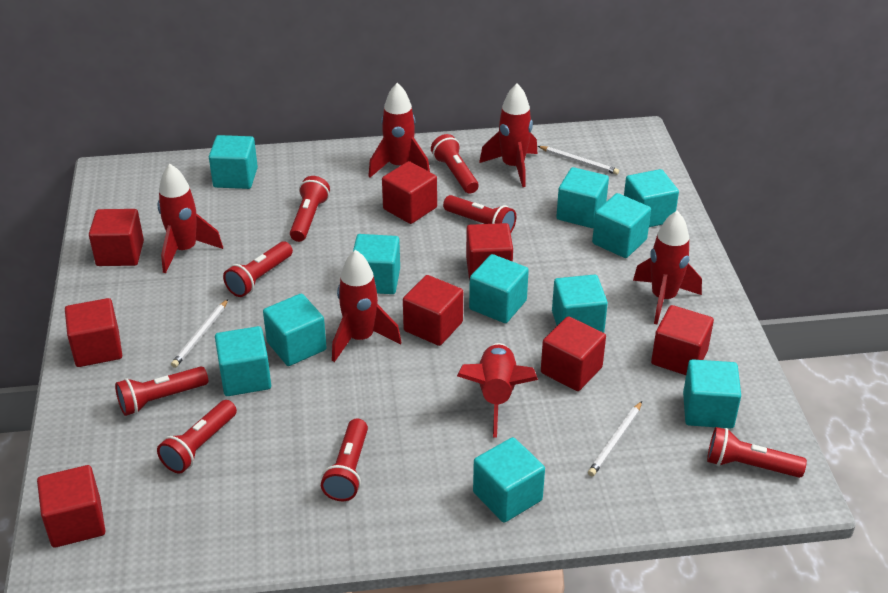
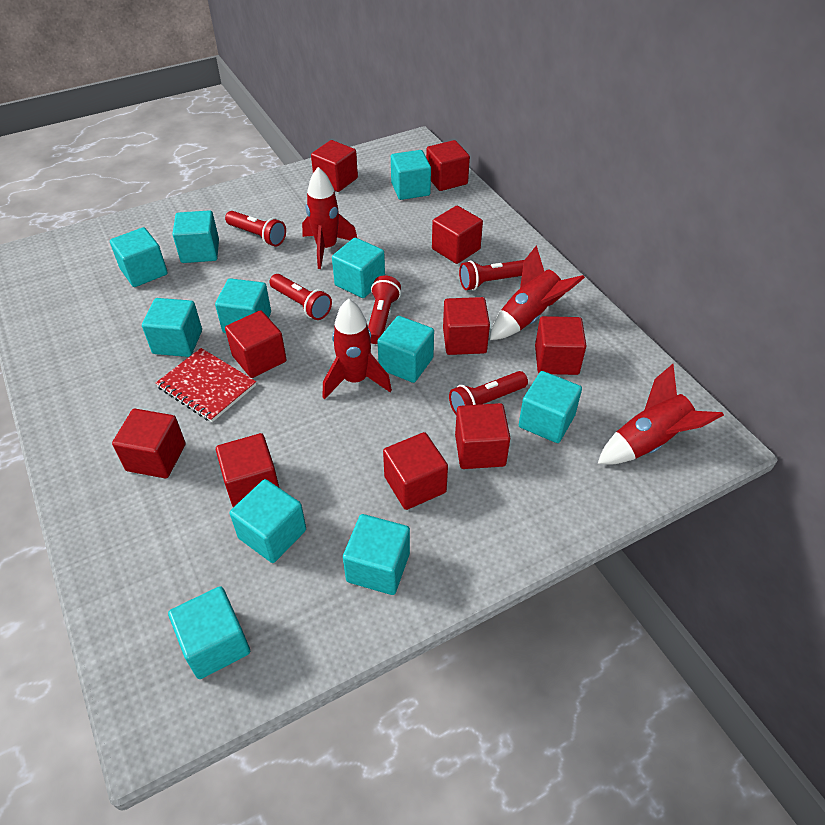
red cube: 8 -> 10
red flashlight: 8 -> 5
red notebook: 0 -> 1
red rocket: 6 -> 4
white pencil: 3 -> 0

